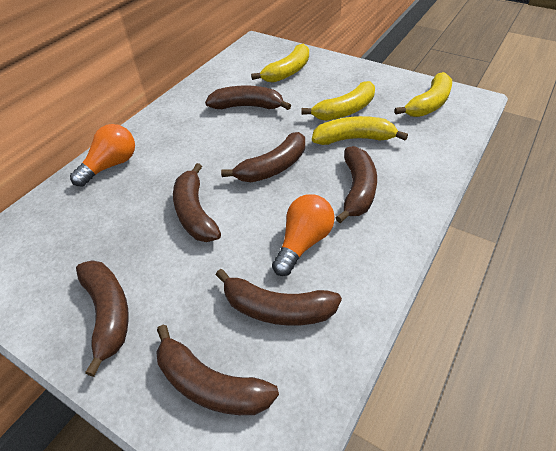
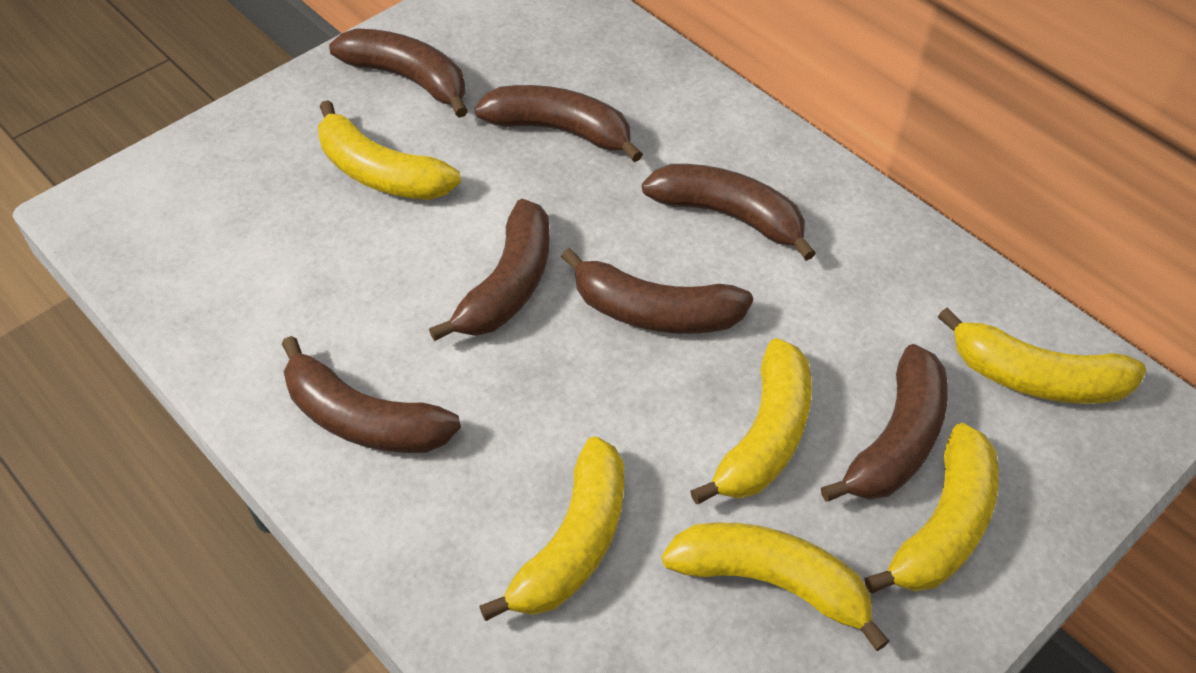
orange light bulb: 2 -> 0
yellow banana: 4 -> 6

